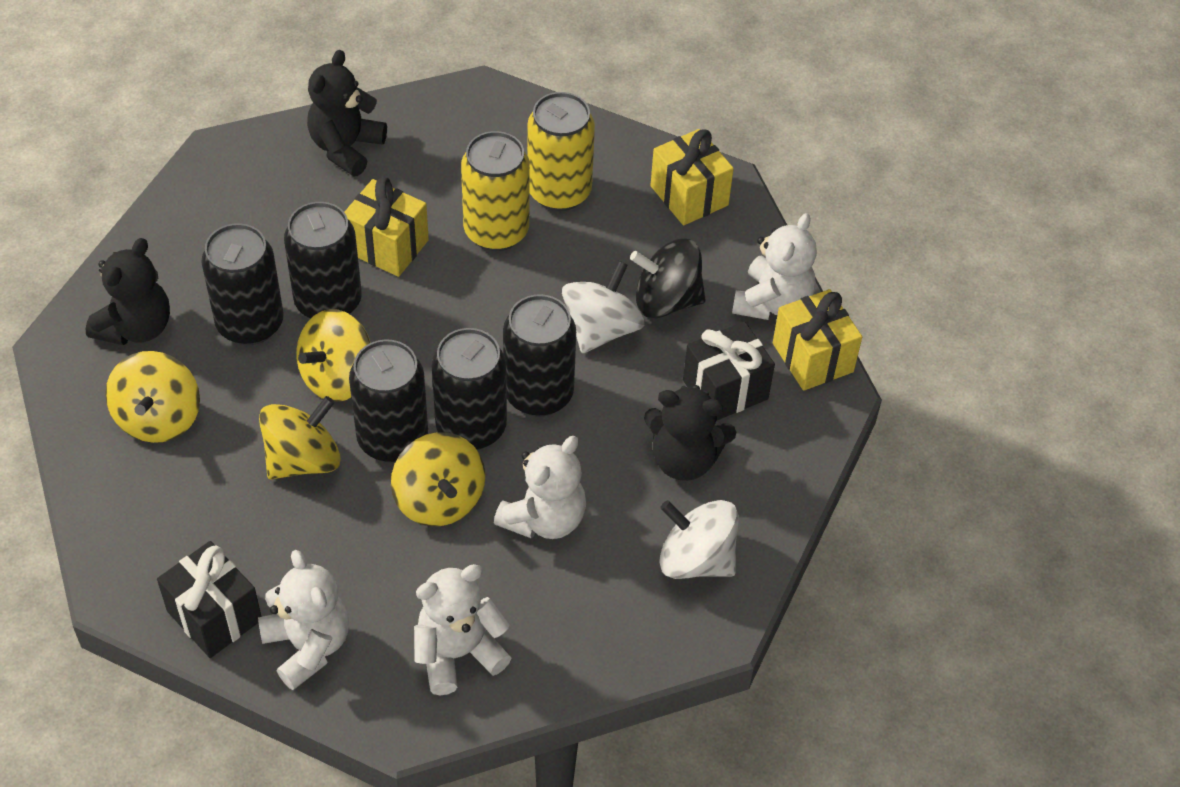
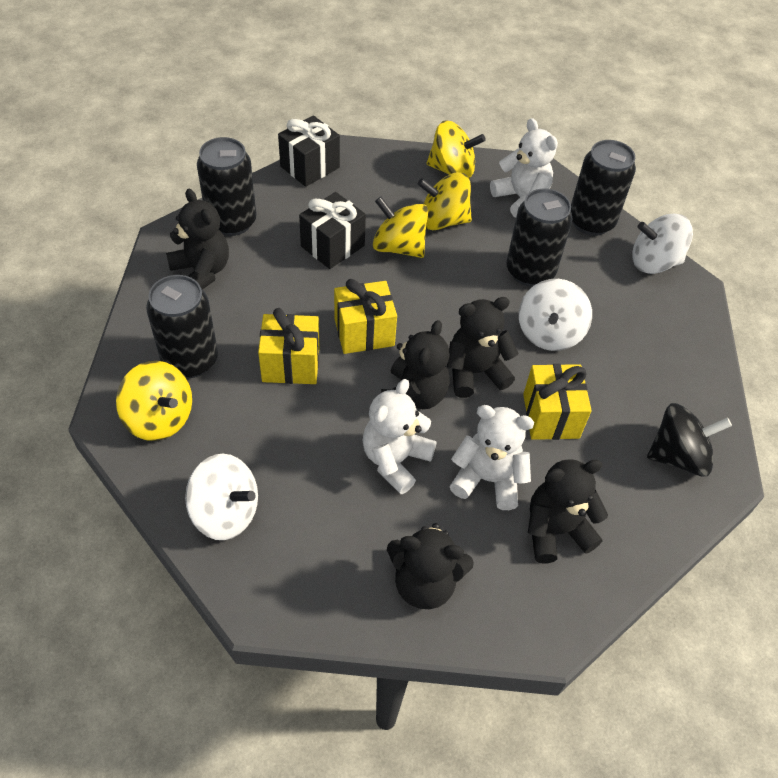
black can: 5 -> 4
black teddy bear: 3 -> 5
white spinning top: 2 -> 3
white teddy bear: 4 -> 3
yellow can: 2 -> 0

